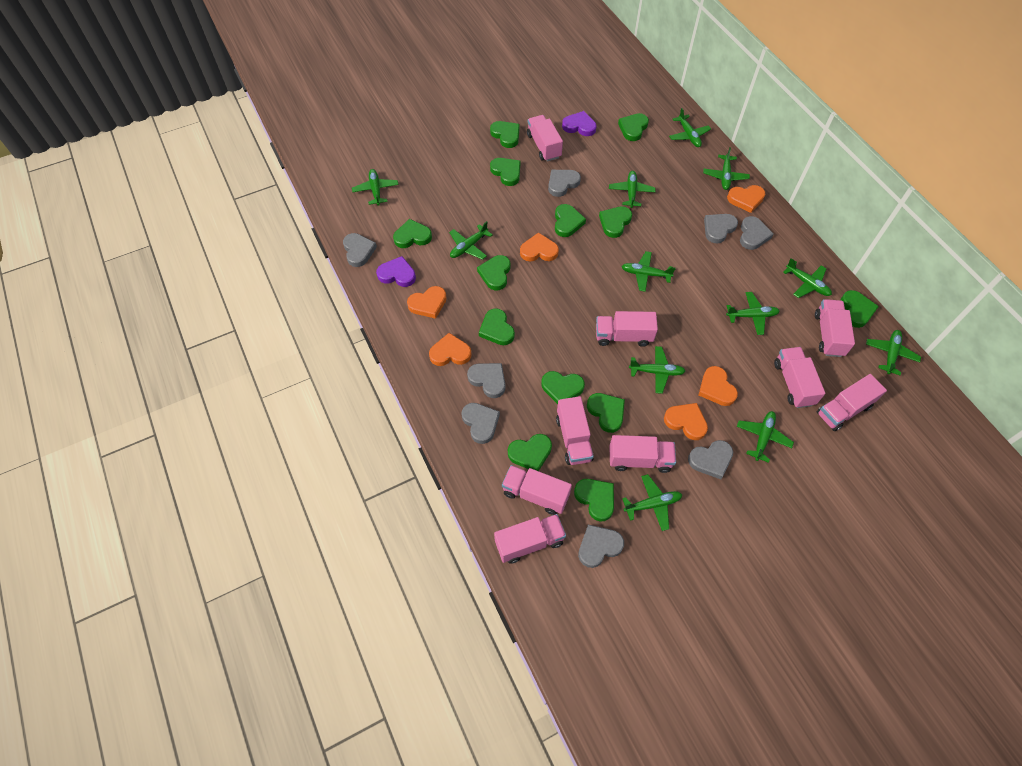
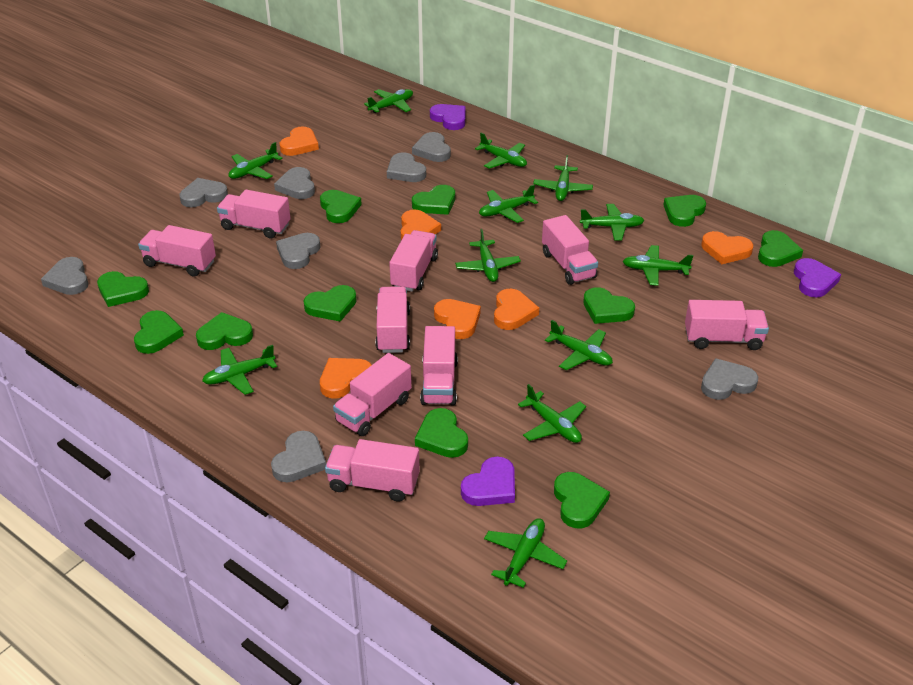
green heart: 13 -> 11
purple heart: 2 -> 3

